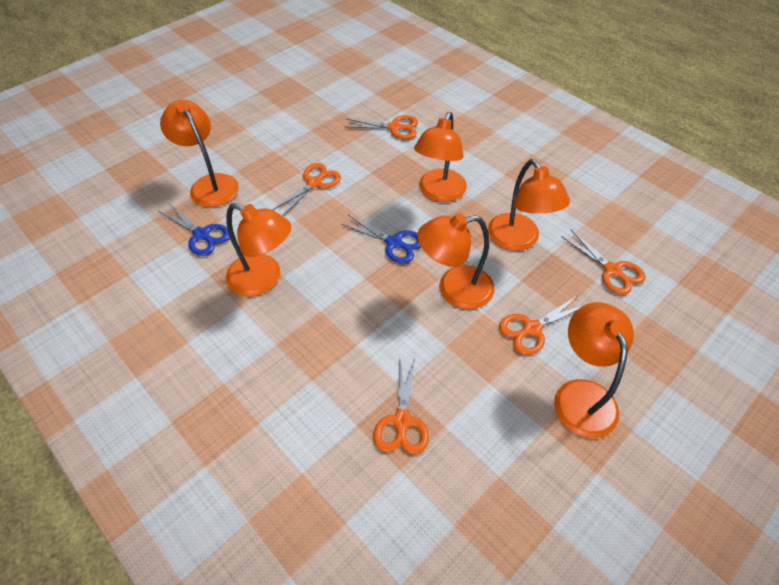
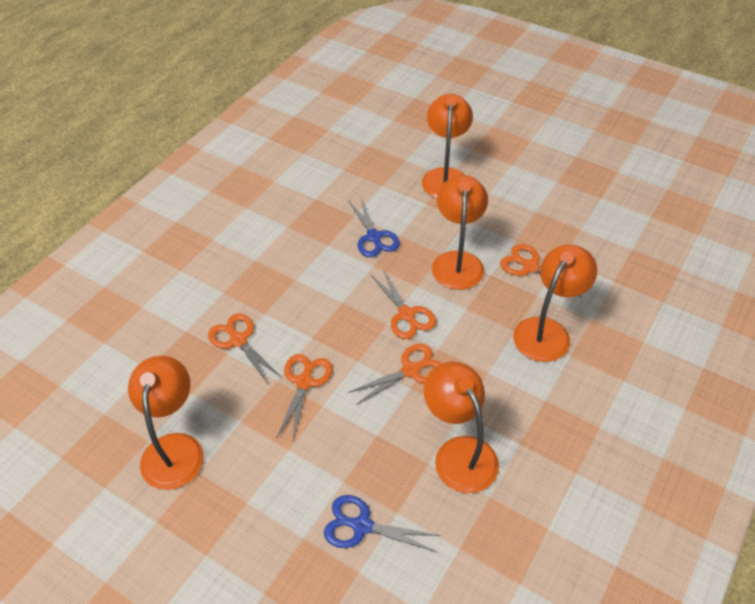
orange lamp: 6 -> 5

